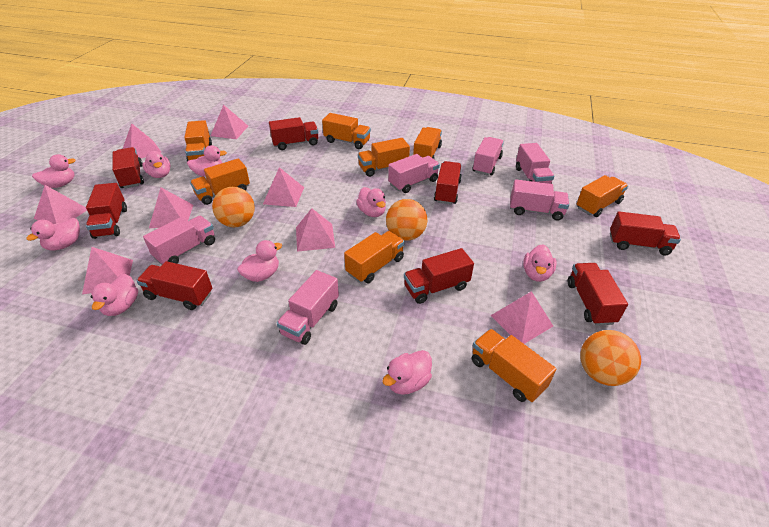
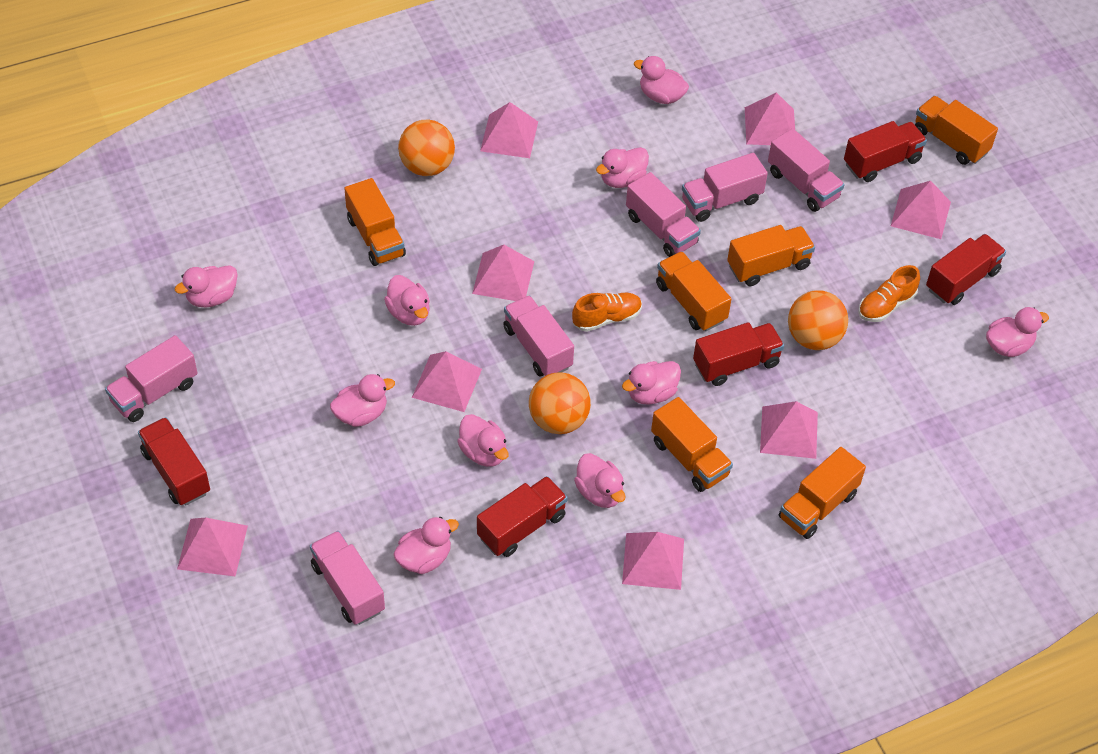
orange shoe: 0 -> 2
orange truck: 8 -> 6
pink duck: 9 -> 10
red truck: 8 -> 5

